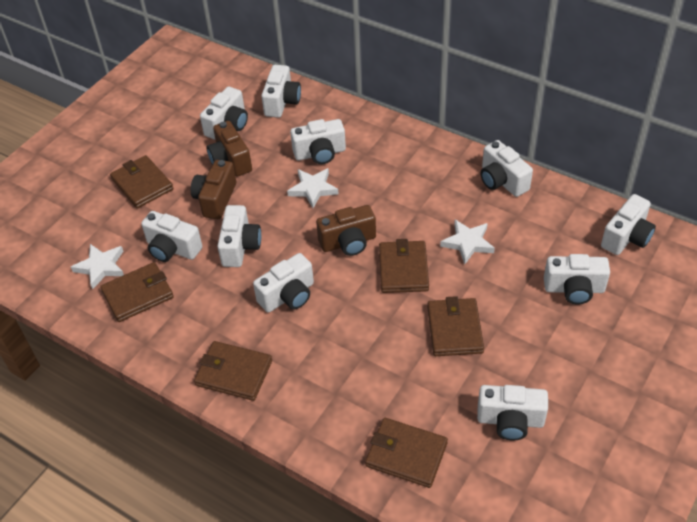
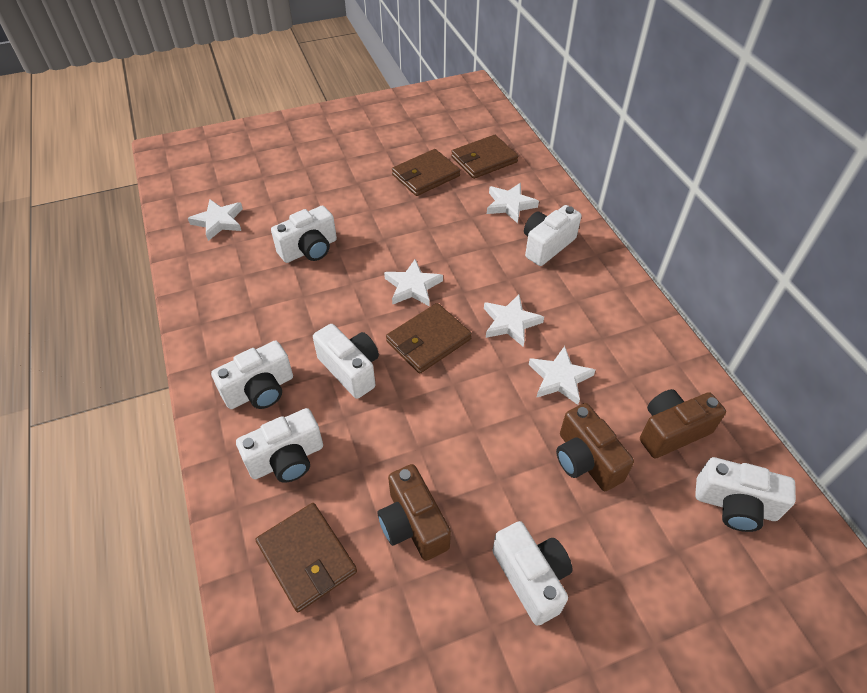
brown wallet: 6 -> 4
white camera: 10 -> 7
white star: 3 -> 5

